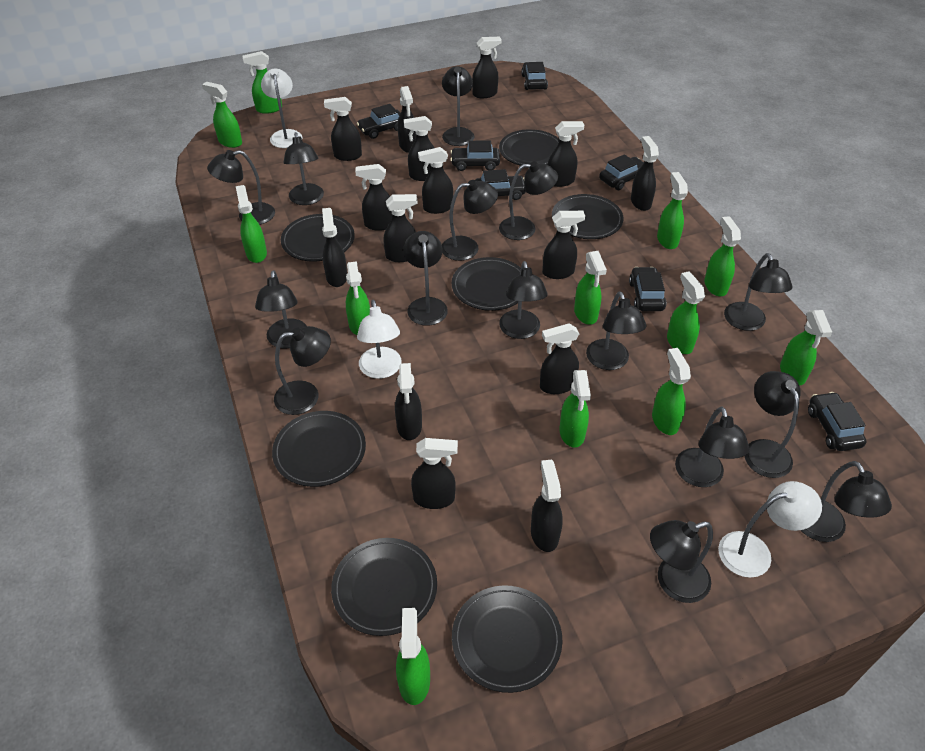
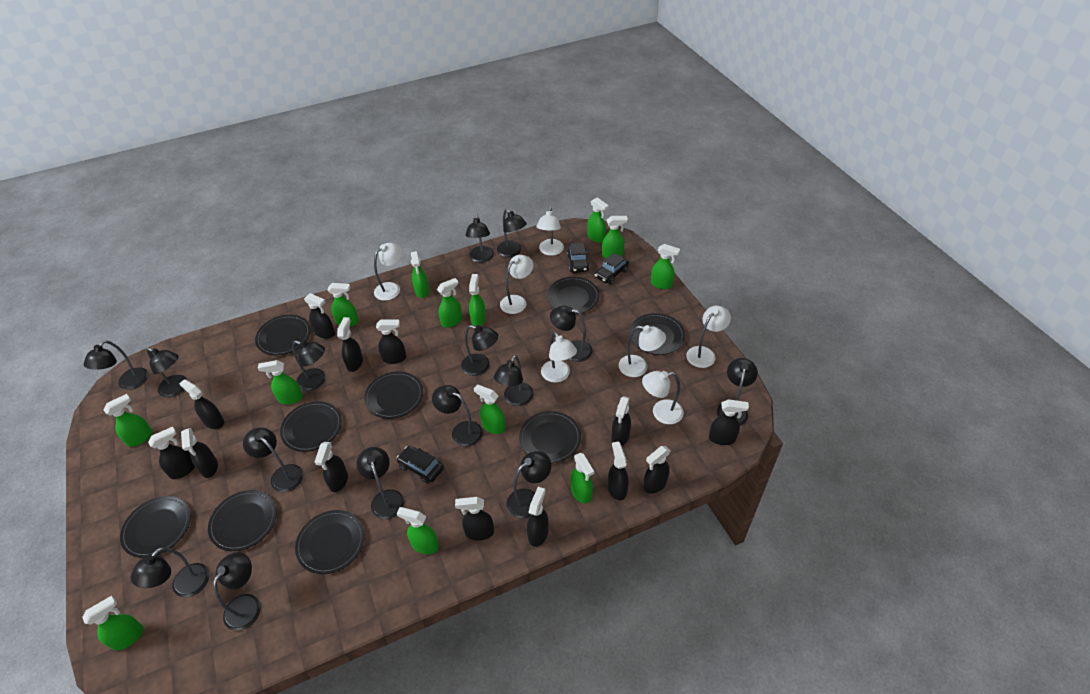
black car: 7 -> 3
black plate: 7 -> 9
black spray bottle: 15 -> 13
green spray bottle: 12 -> 13
white lamp: 3 -> 7

